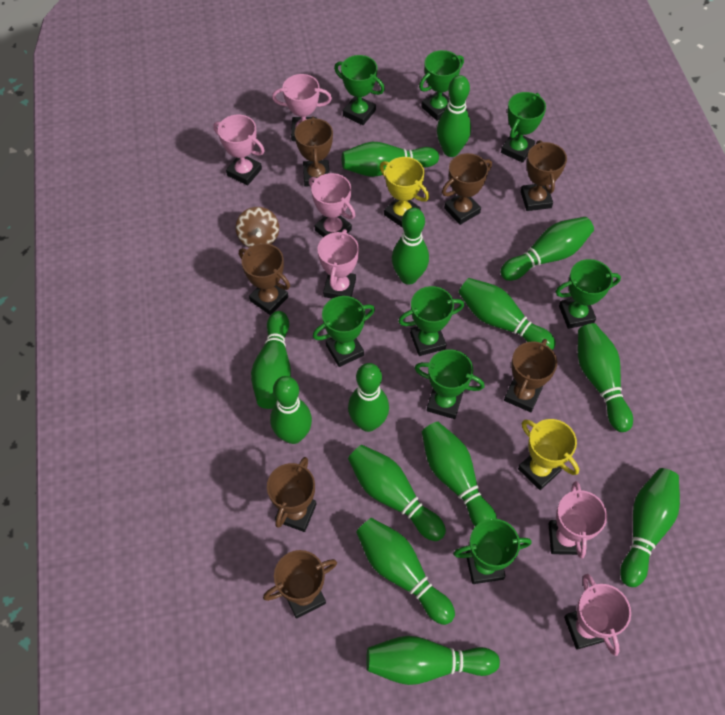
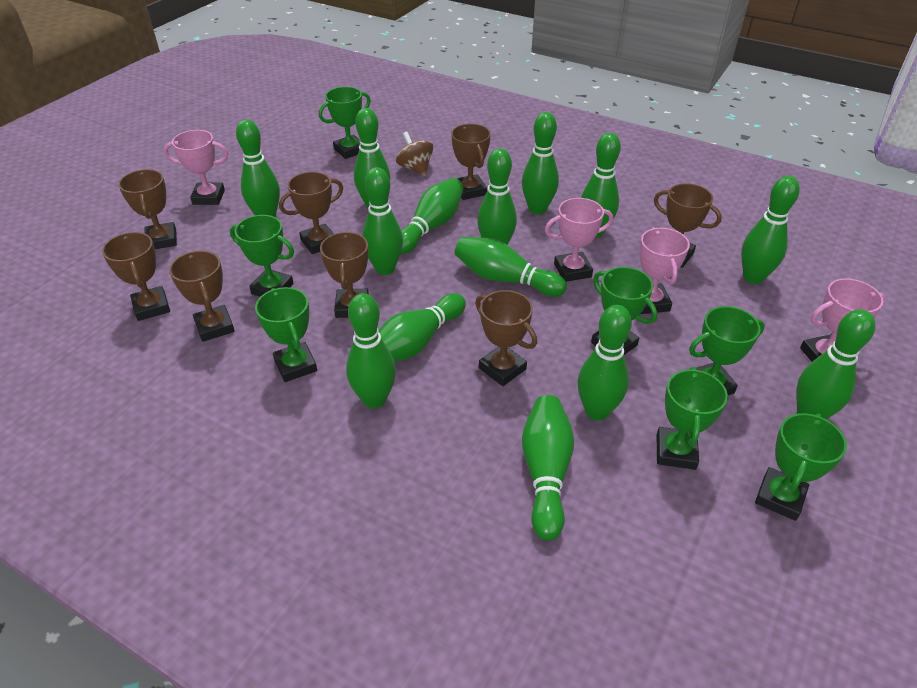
brown trophy: 7 -> 8
green trophy: 8 -> 7
pink trophy: 6 -> 4
yellow trophy: 2 -> 0

